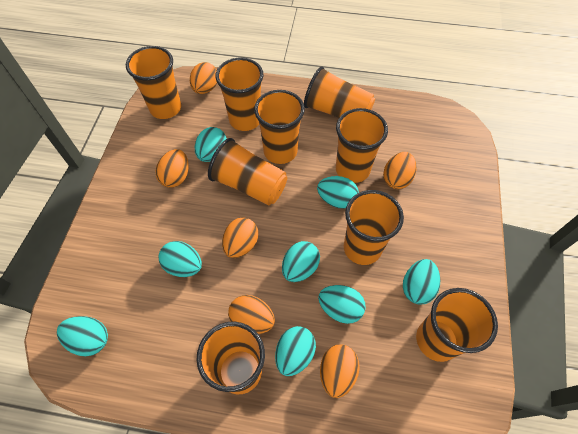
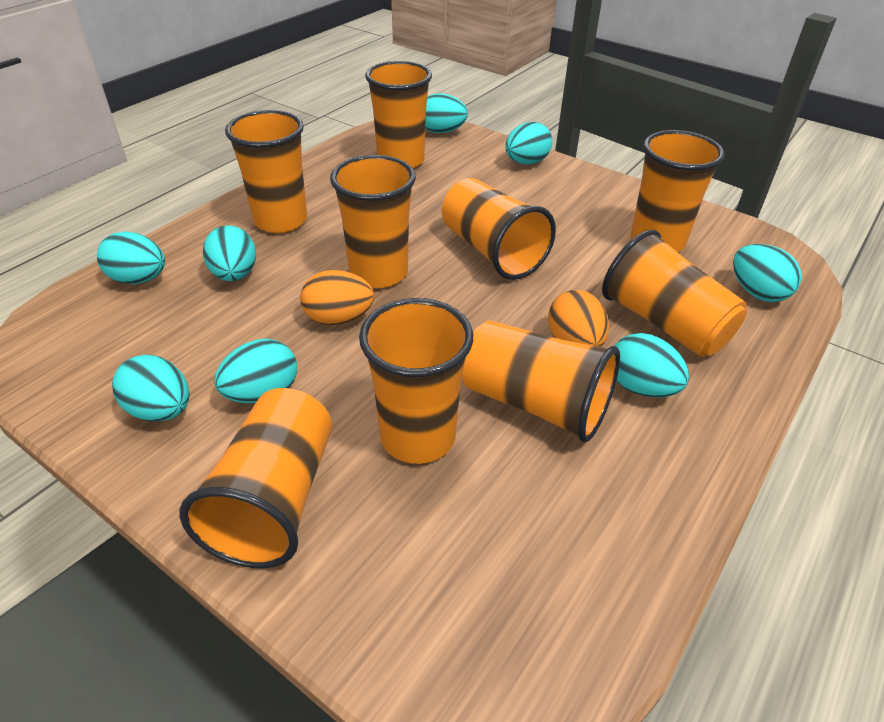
orange egg: 6 -> 2

